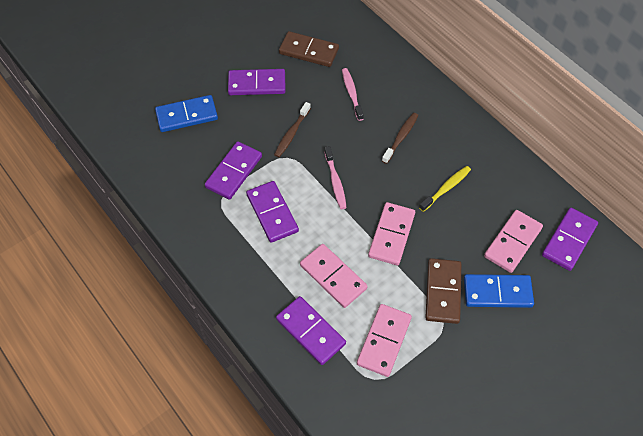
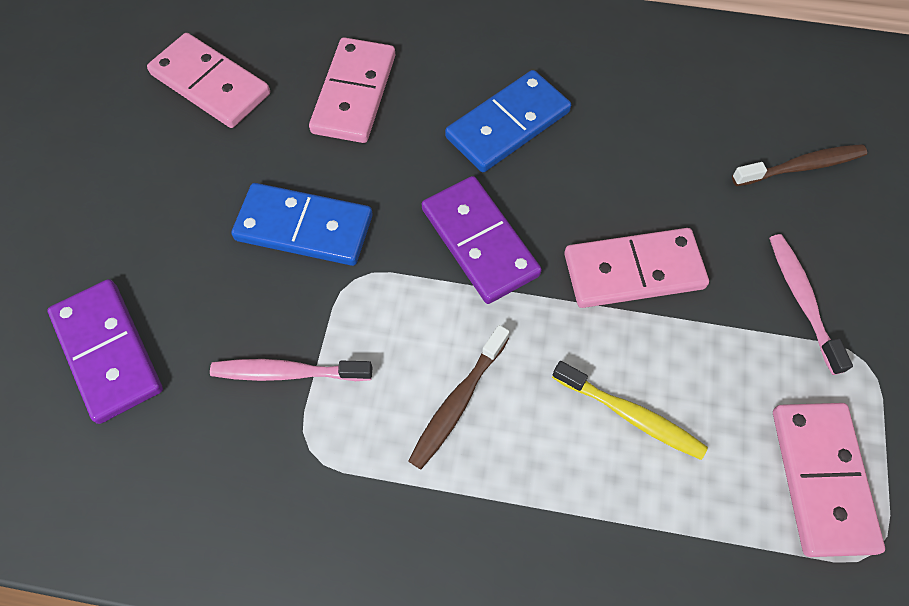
brown domino: 2 -> 0
purple domino: 5 -> 2

